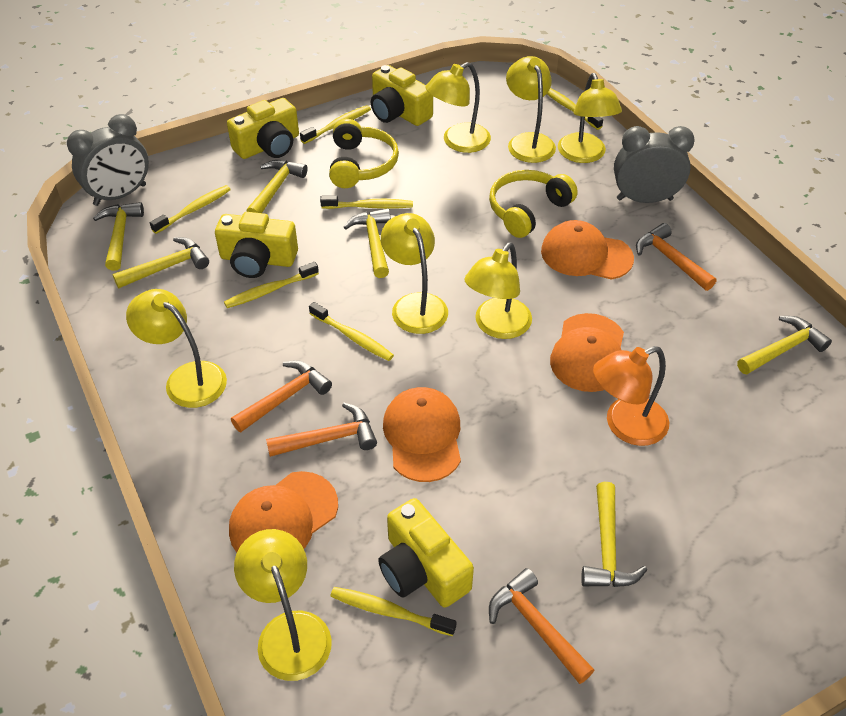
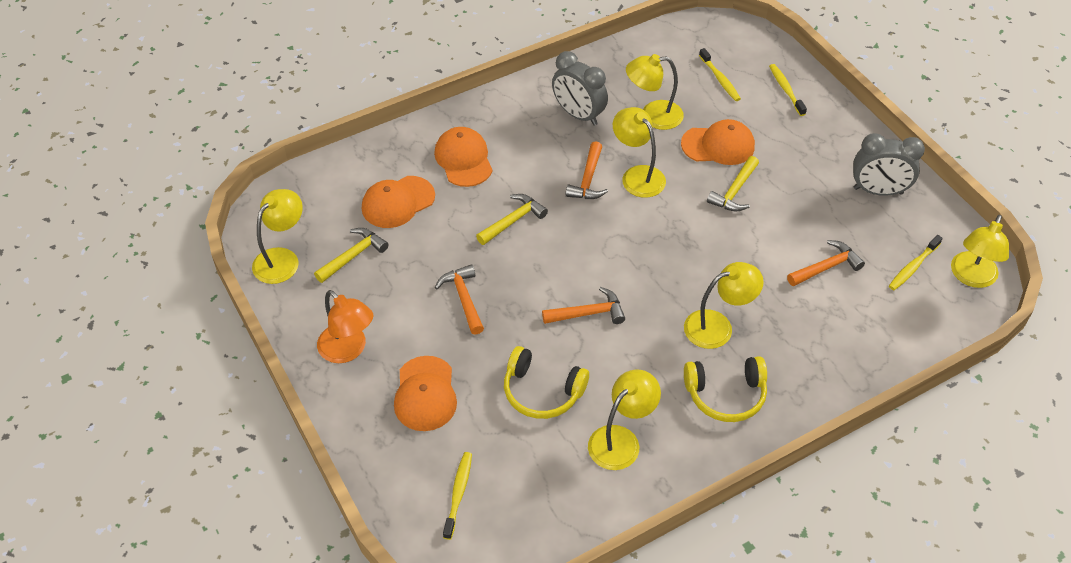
yellow camera: 4 -> 0
yellow hammer: 6 -> 3
yellow lamp: 7 -> 6
yellow toothbrush: 7 -> 4

